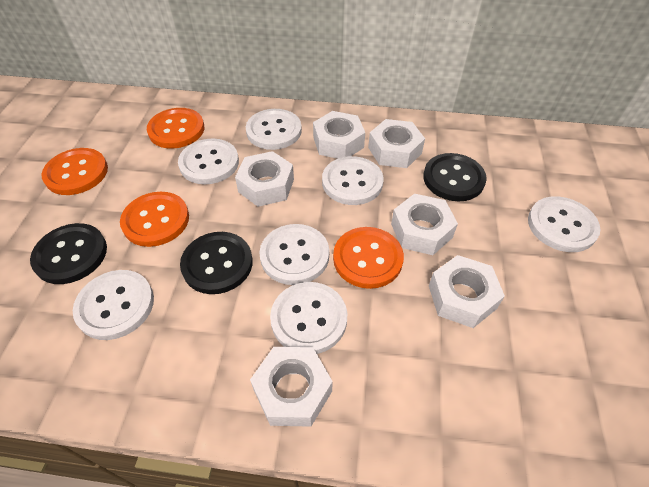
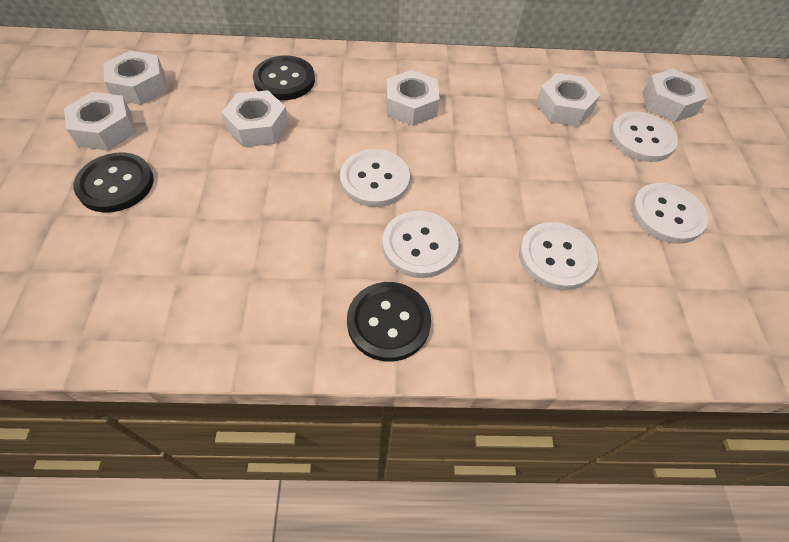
orange button: 4 -> 0
white button: 7 -> 5

